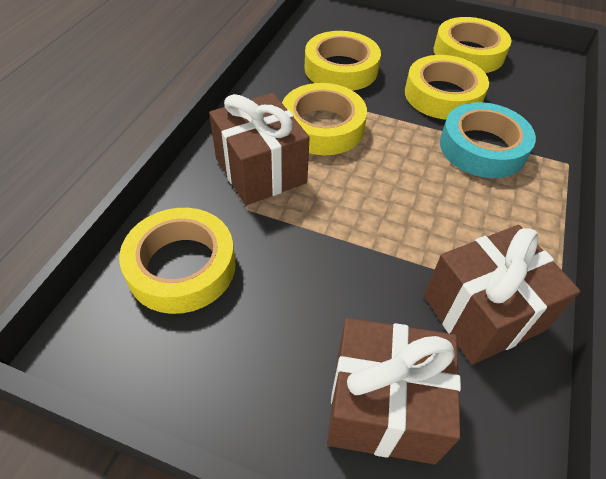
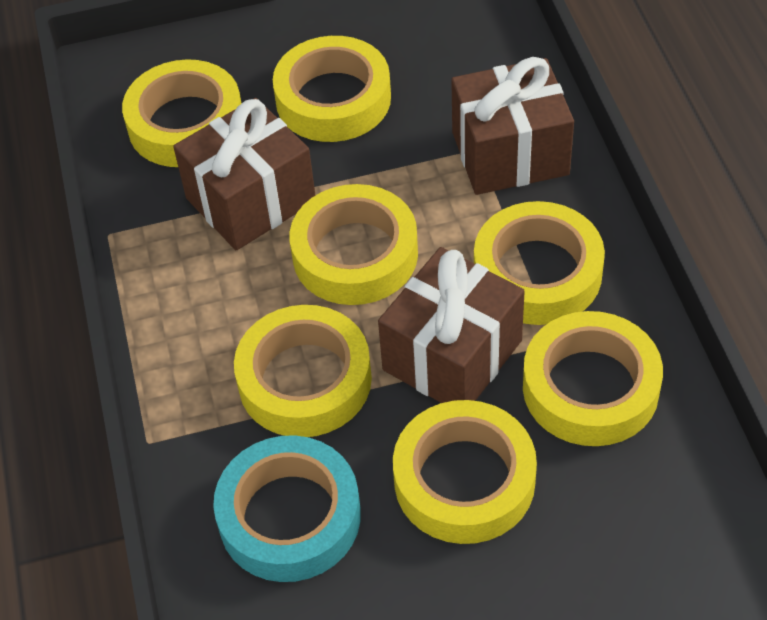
yellow tape: 5 -> 7

